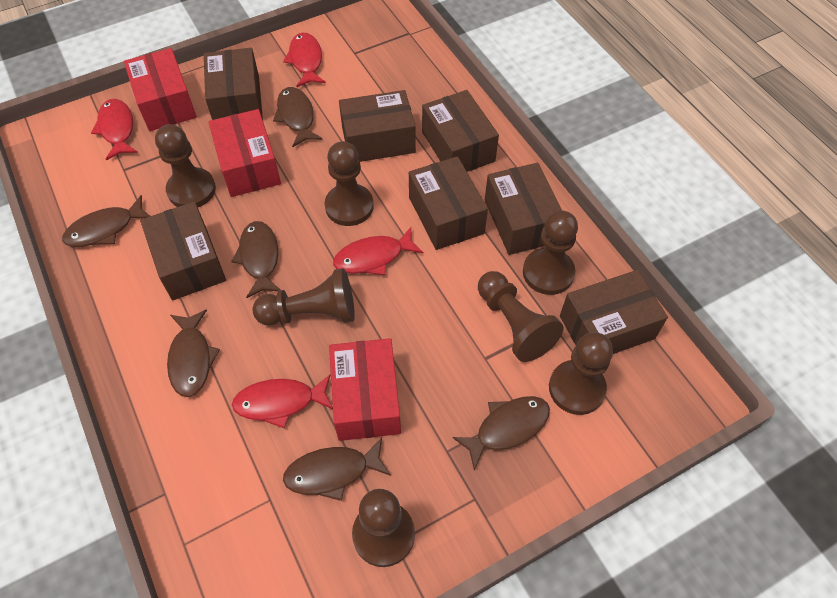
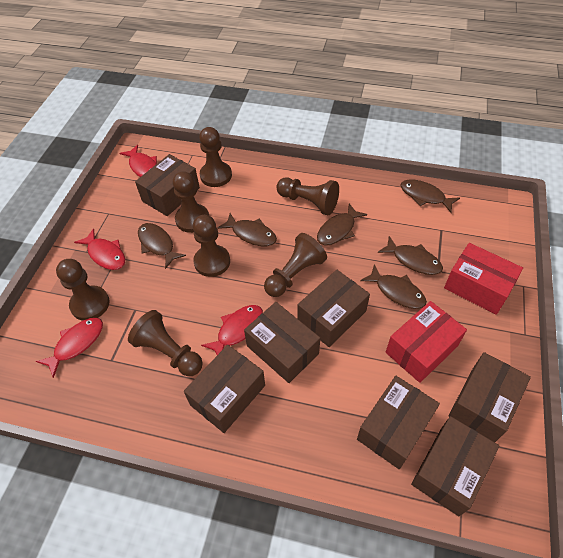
red box: 3 -> 2

